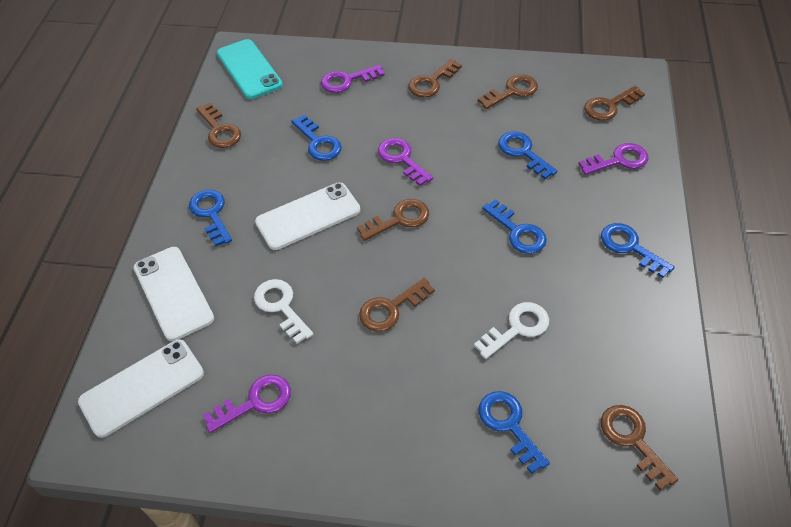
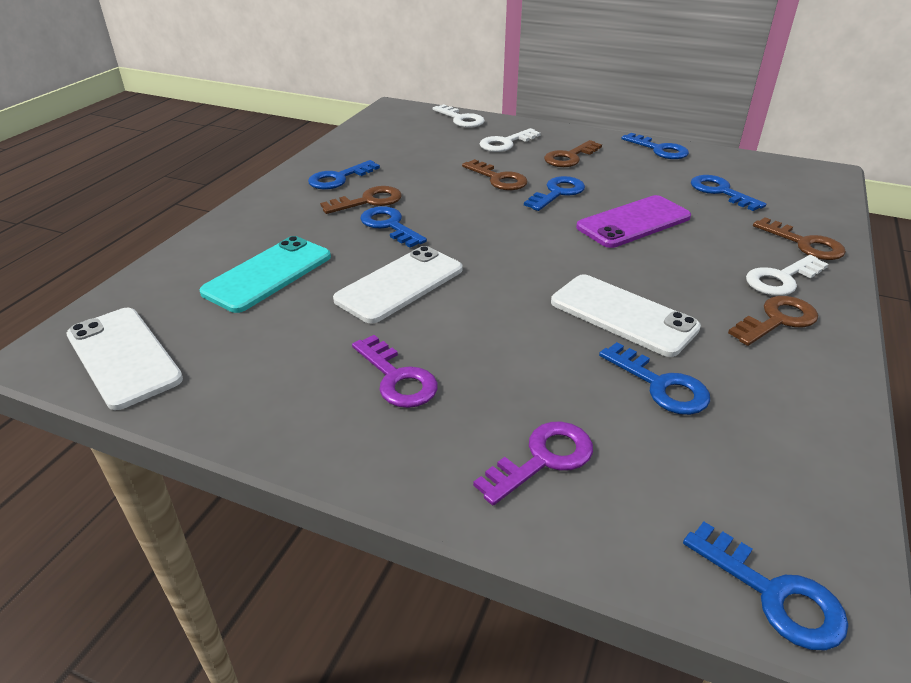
blue key: 6 -> 7
brown key: 7 -> 5
purple key: 4 -> 2
purple phone: 0 -> 1
white key: 2 -> 3

